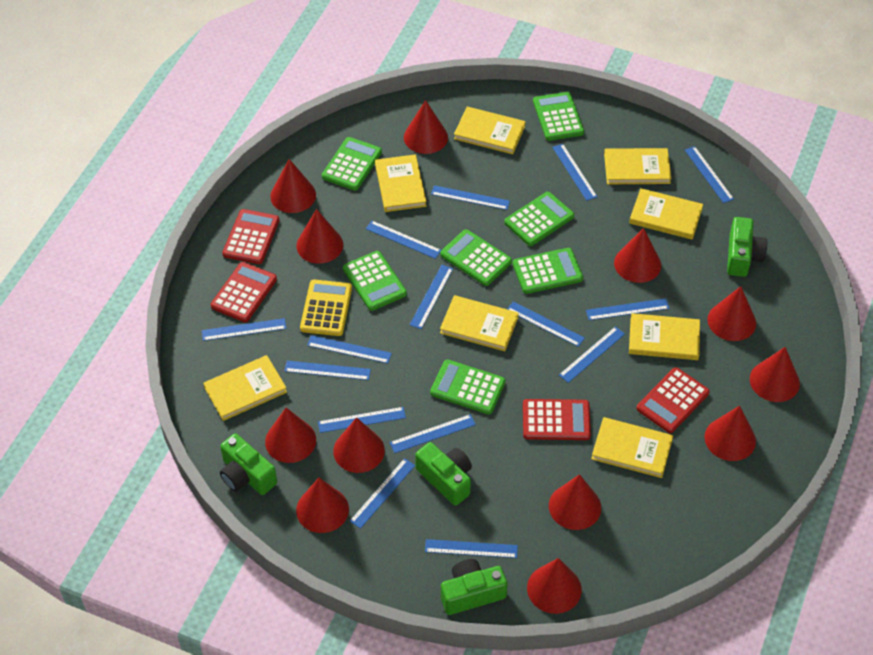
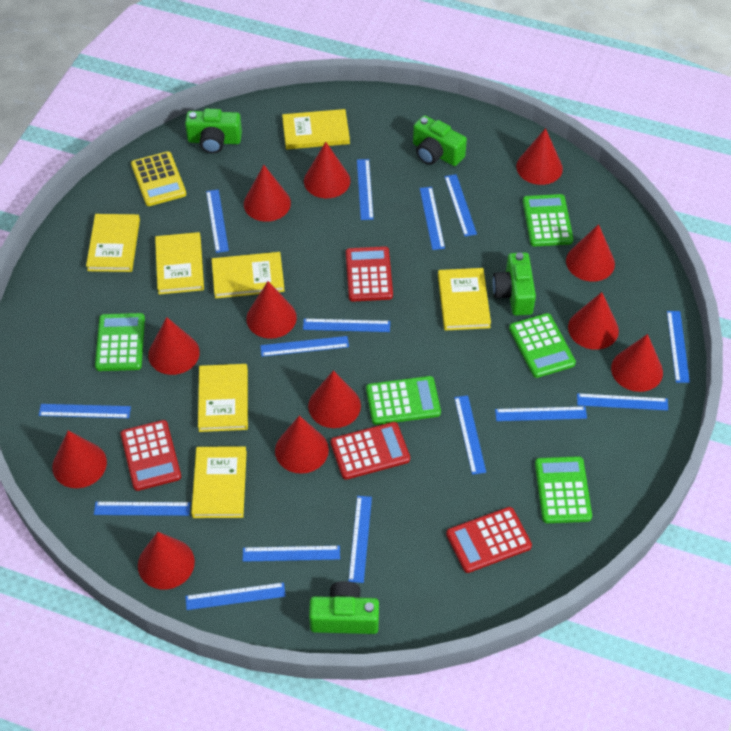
green calculator: 7 -> 5
yellow book: 8 -> 7

